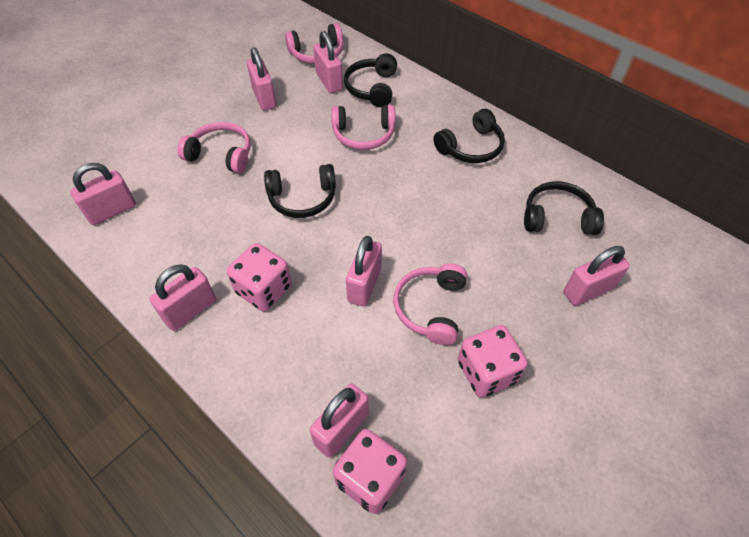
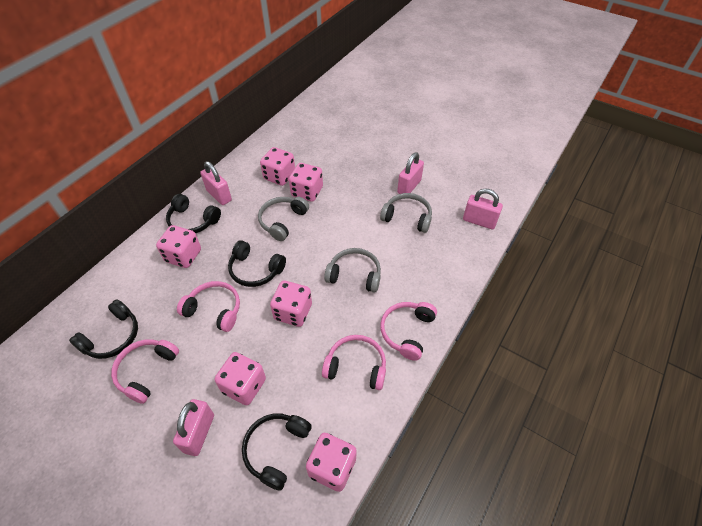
grey headphones: 0 -> 3
pink dice: 3 -> 6
pink padlock: 7 -> 4

